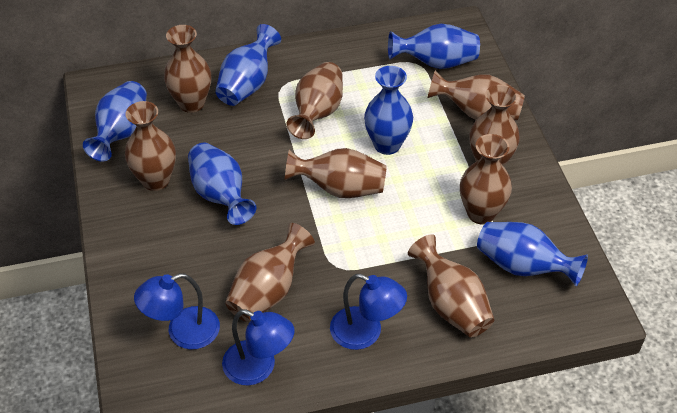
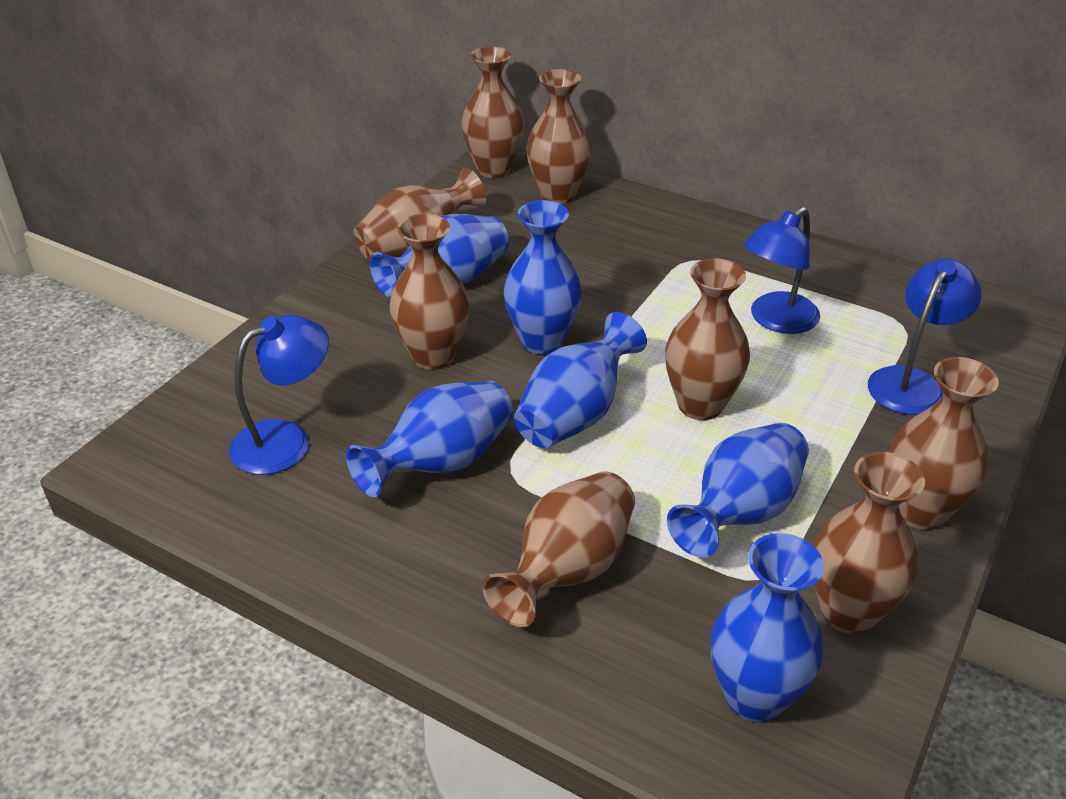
brown vase: 9 -> 8

